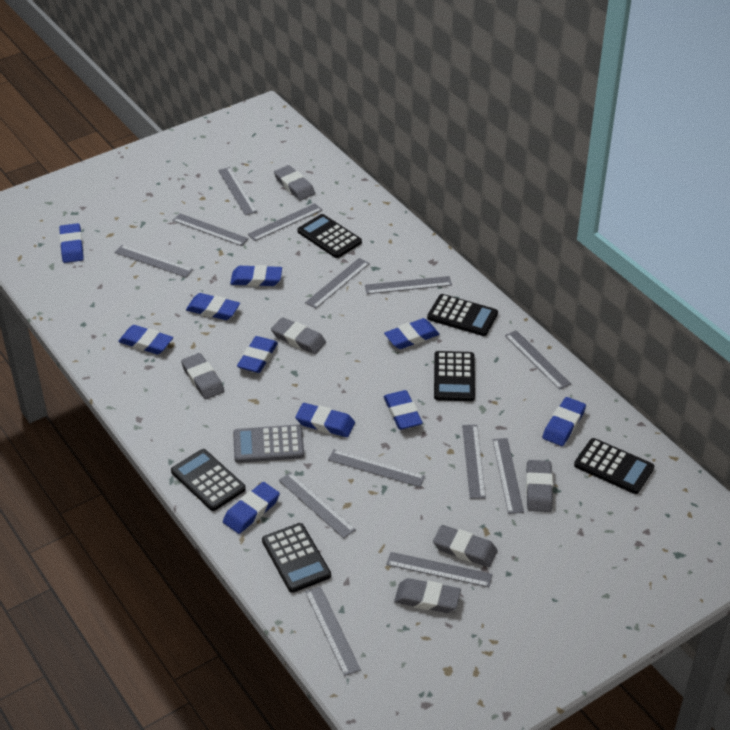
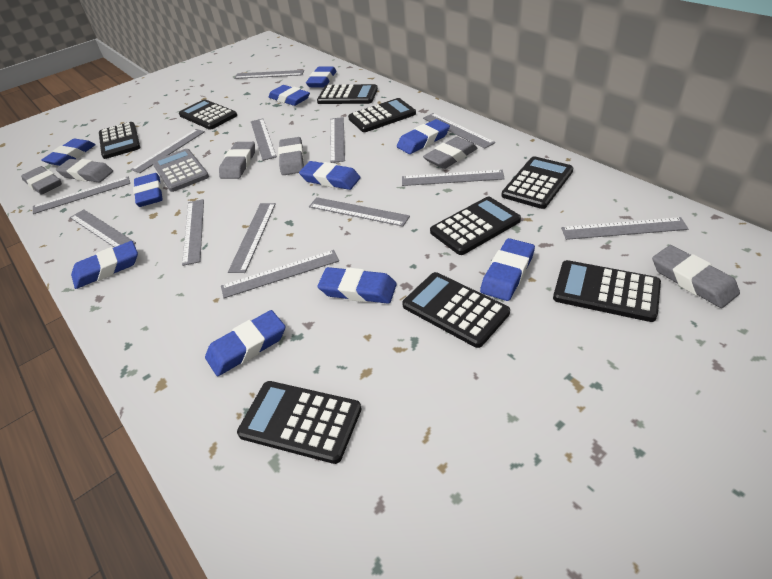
black calculator: 6 -> 9

